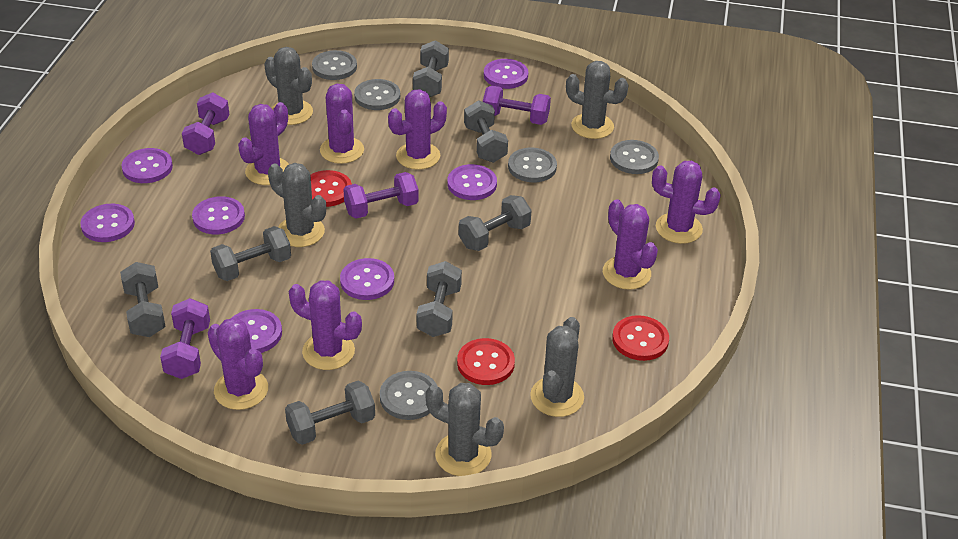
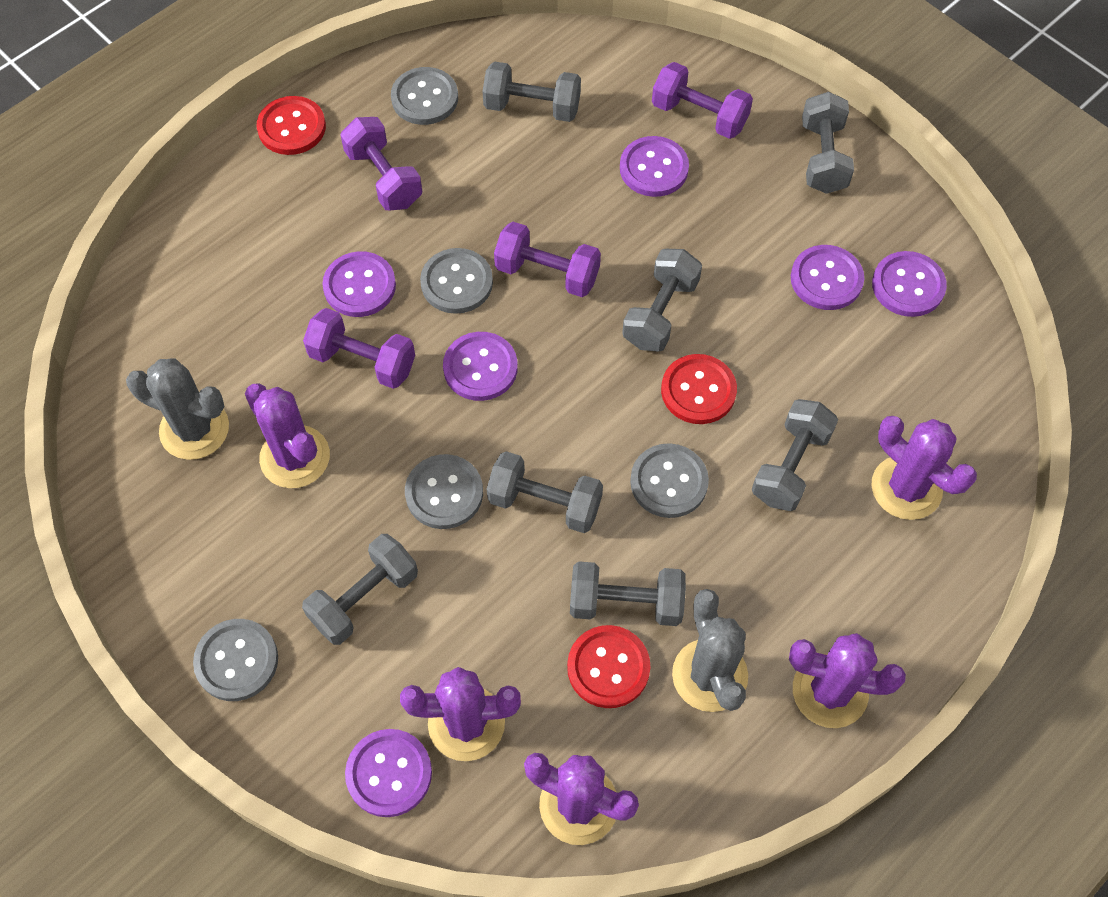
grey cactus: 5 -> 2
purple button: 7 -> 6
purple cactus: 7 -> 5

